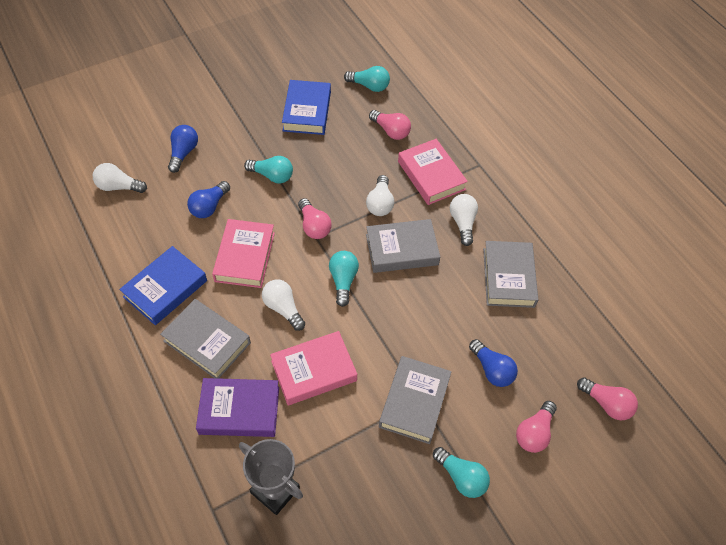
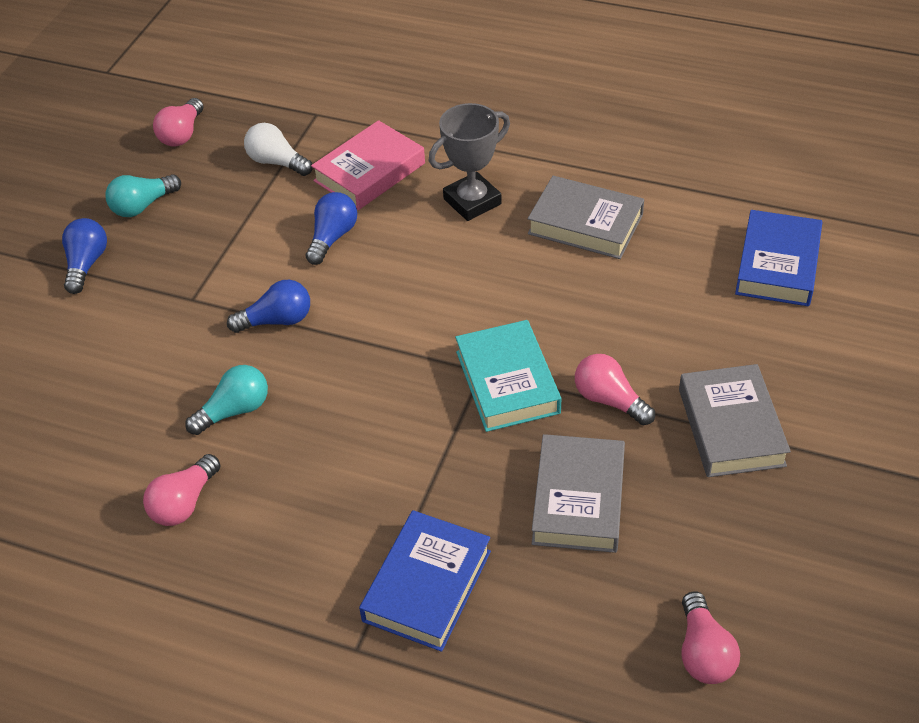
grey book: 4 -> 3
pink book: 3 -> 1
purple book: 1 -> 0
turquoise book: 0 -> 1
turquoise light bulb: 4 -> 2
white light bulb: 4 -> 1

